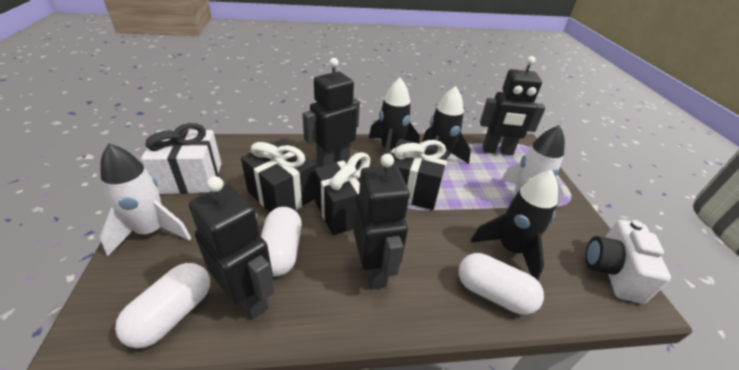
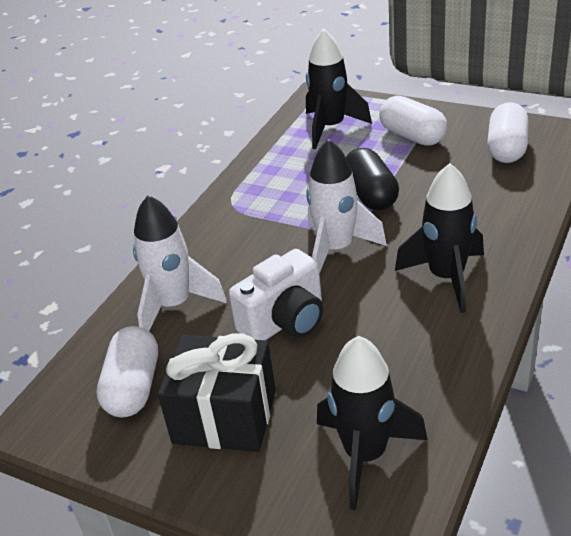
black capsule: 0 -> 1
black gift: 3 -> 1
black robot: 4 -> 0
white gift: 1 -> 0

